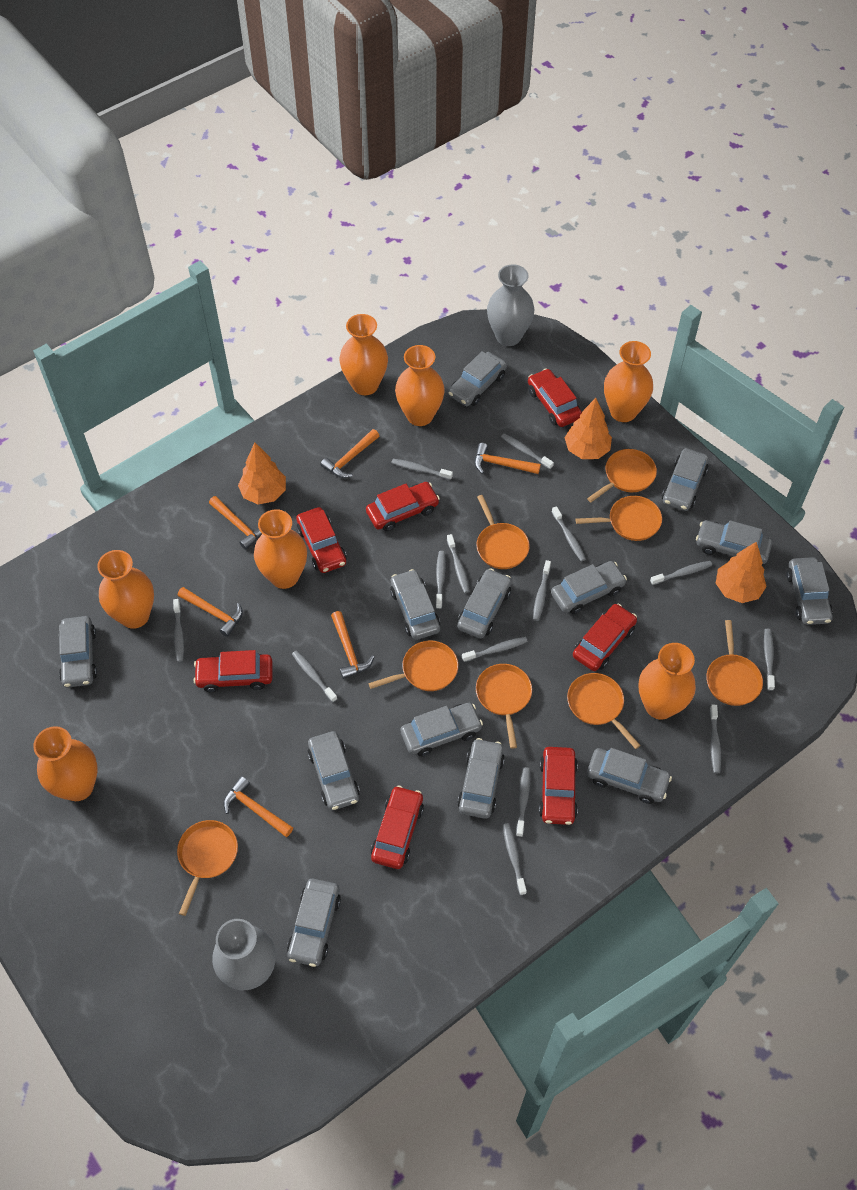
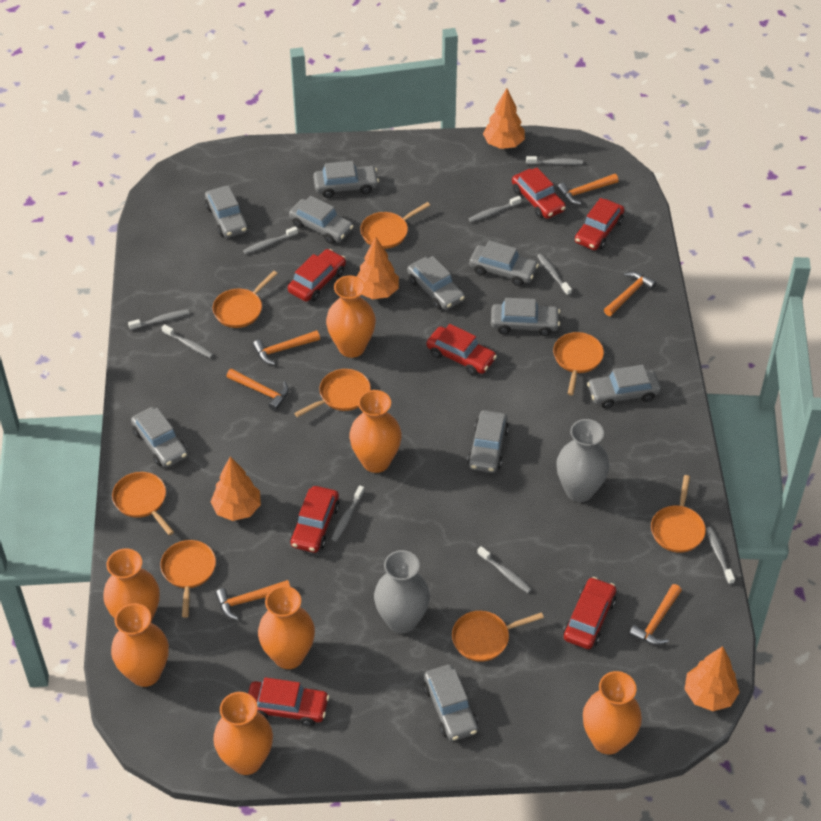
grey car: 13 -> 10
grey toothbrush: 14 -> 9
orange tree: 3 -> 4

